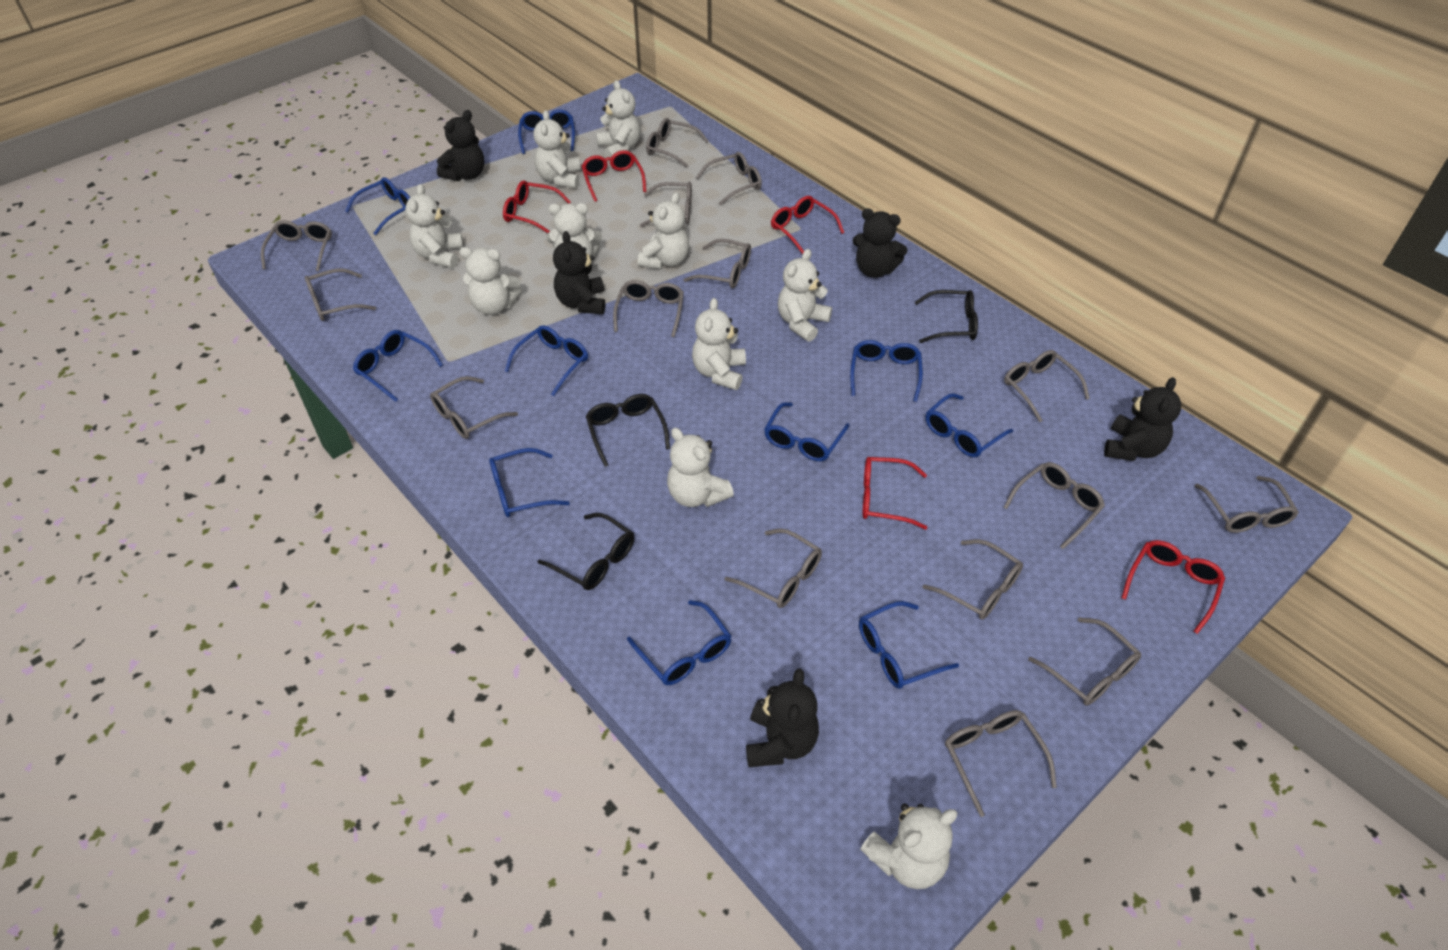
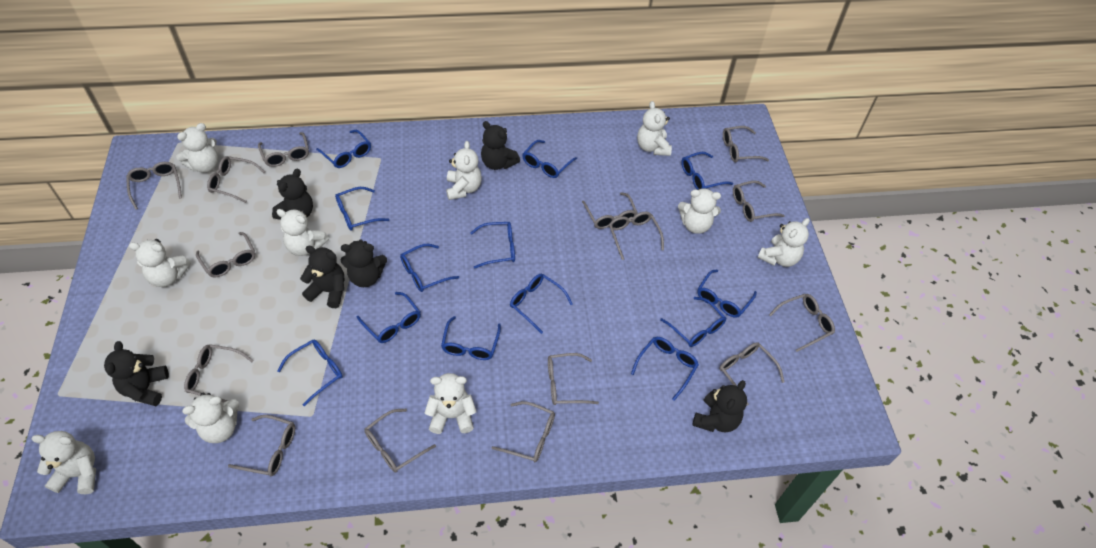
black glasses: 3 -> 0
black teddy bear: 5 -> 6
blue glasses: 10 -> 13
red glasses: 5 -> 0

